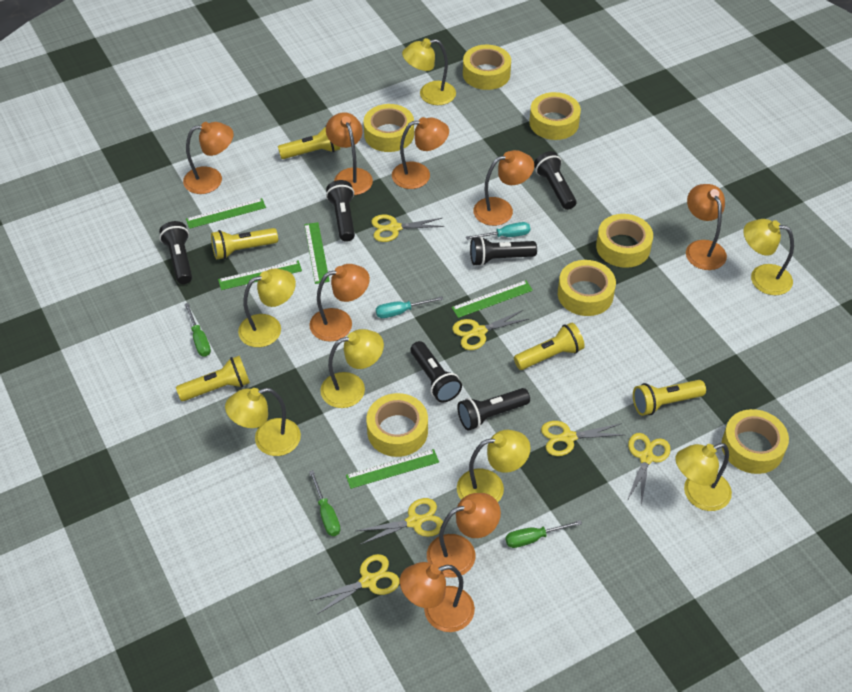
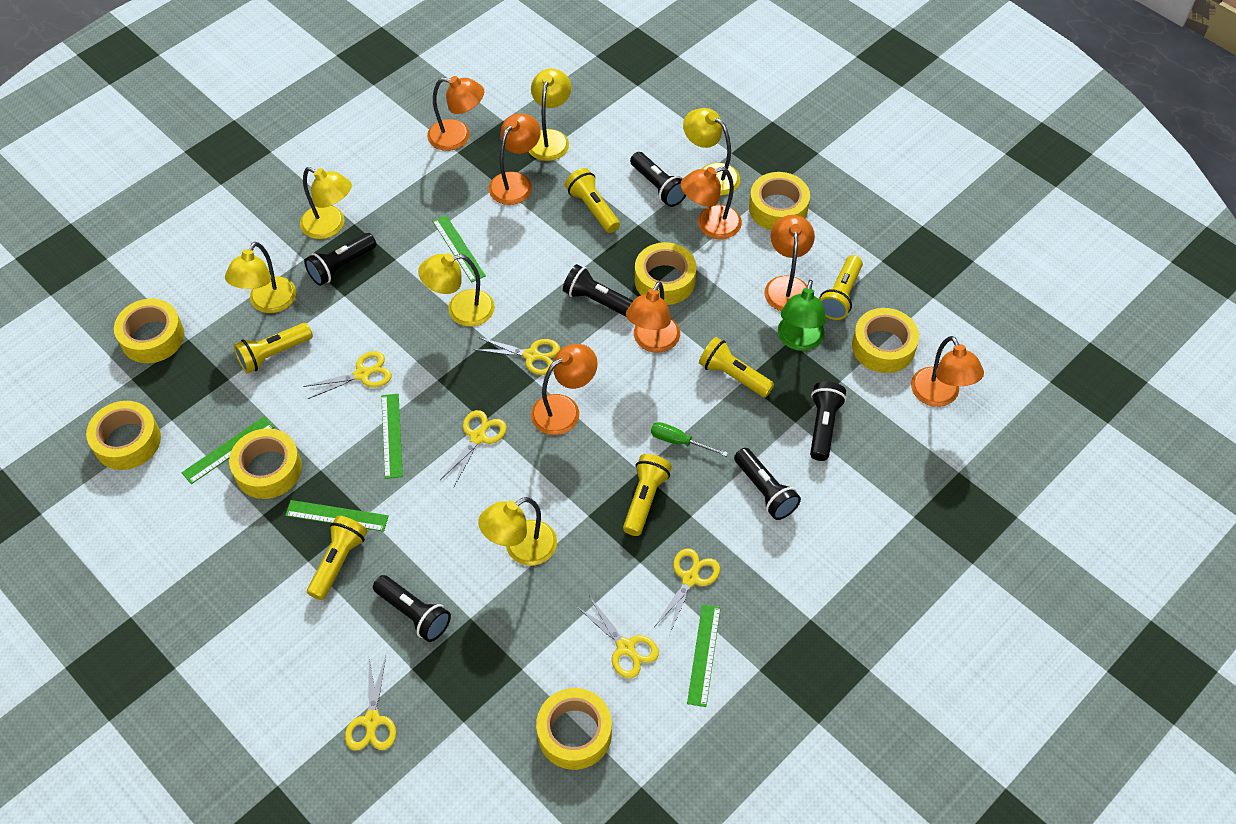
green lamp: 0 -> 1
green screwdriver: 3 -> 1
orange lamp: 8 -> 7
turquoise screwdriver: 2 -> 0
yellow flashlight: 5 -> 6
yellow lamp: 7 -> 6

